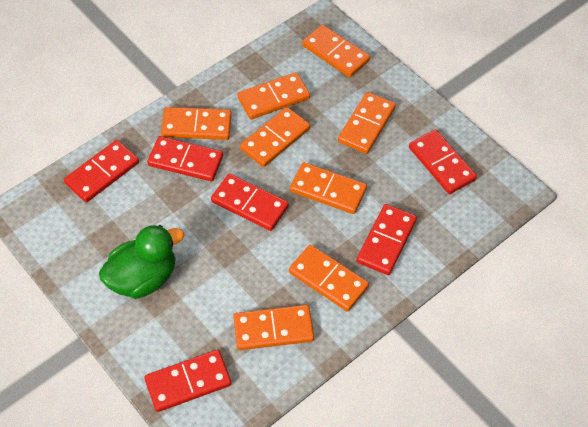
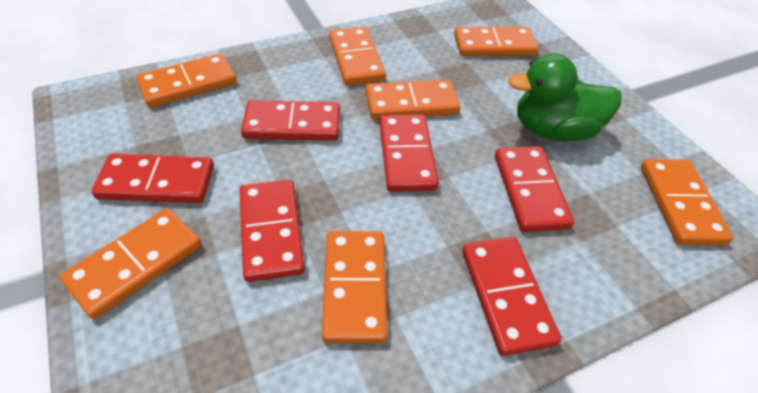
orange domino: 8 -> 7

